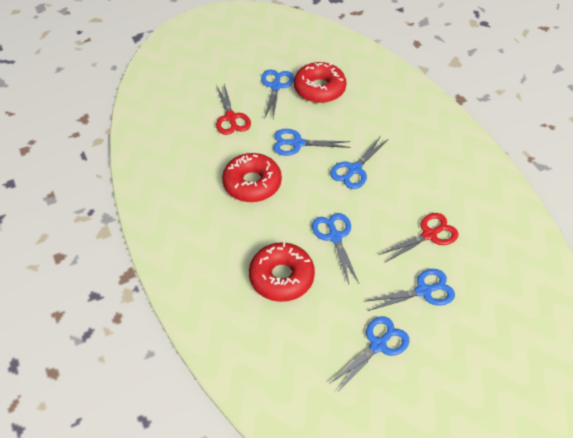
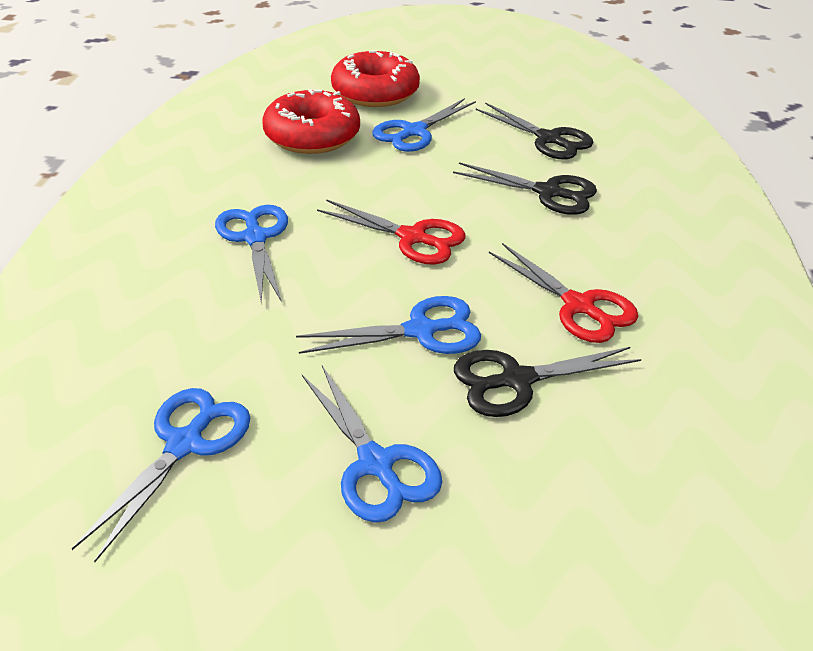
black scissors: 0 -> 3
blue scissors: 6 -> 5
red donut: 3 -> 2

